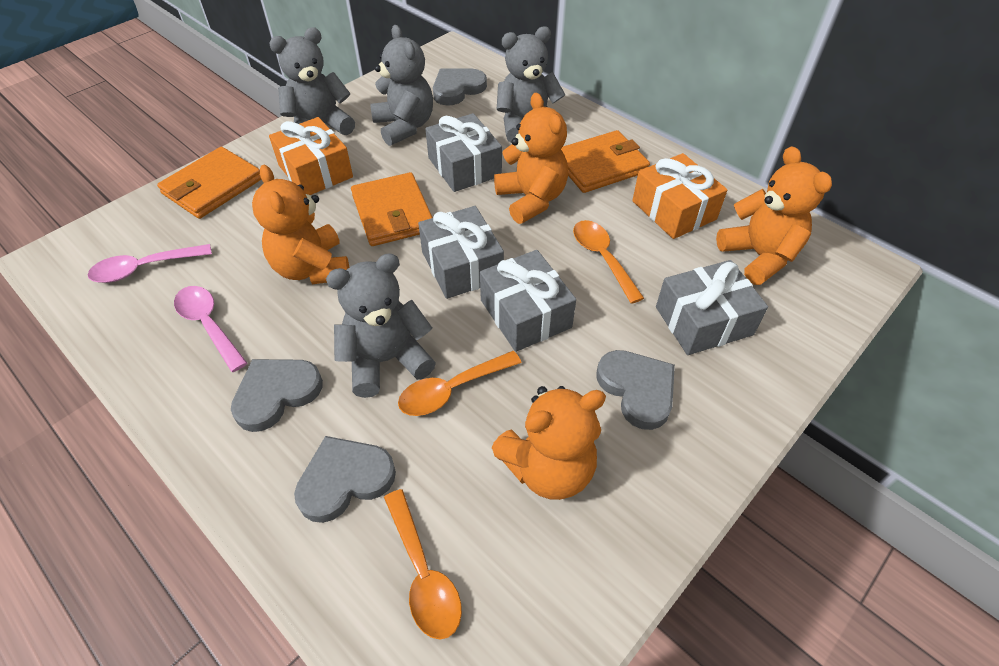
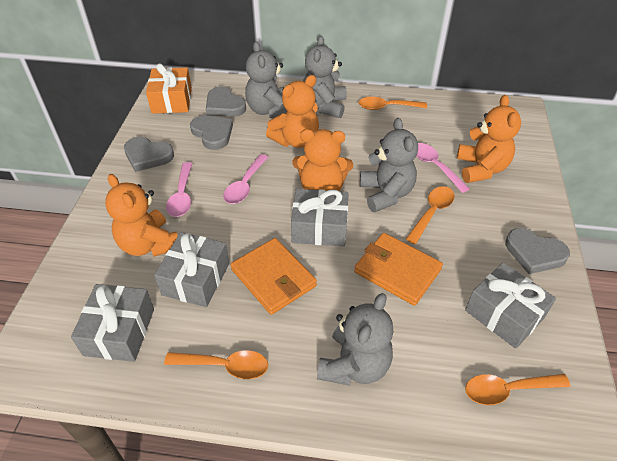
orange gift: 2 -> 1
orange spoon: 3 -> 4
orange wallet: 3 -> 2
pink spoon: 2 -> 3

